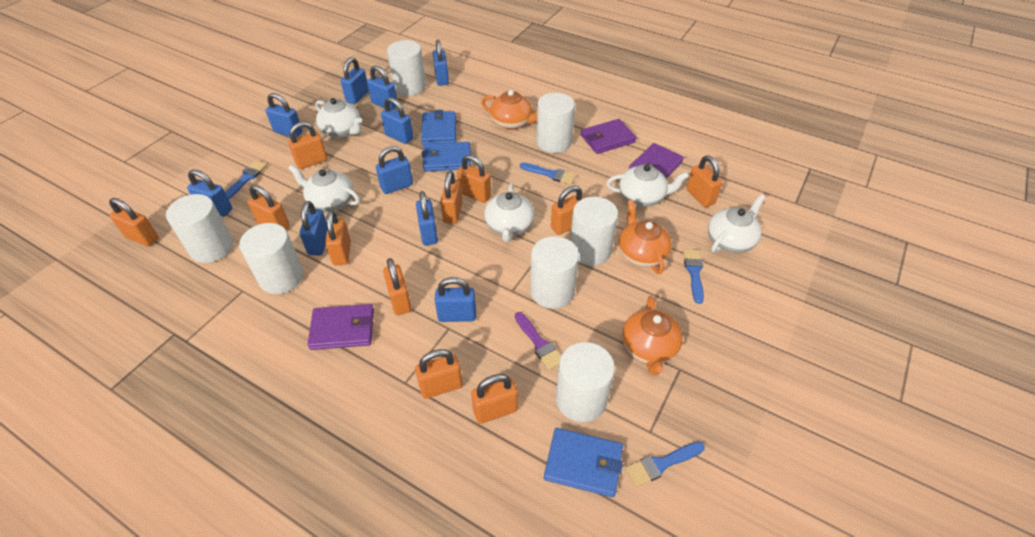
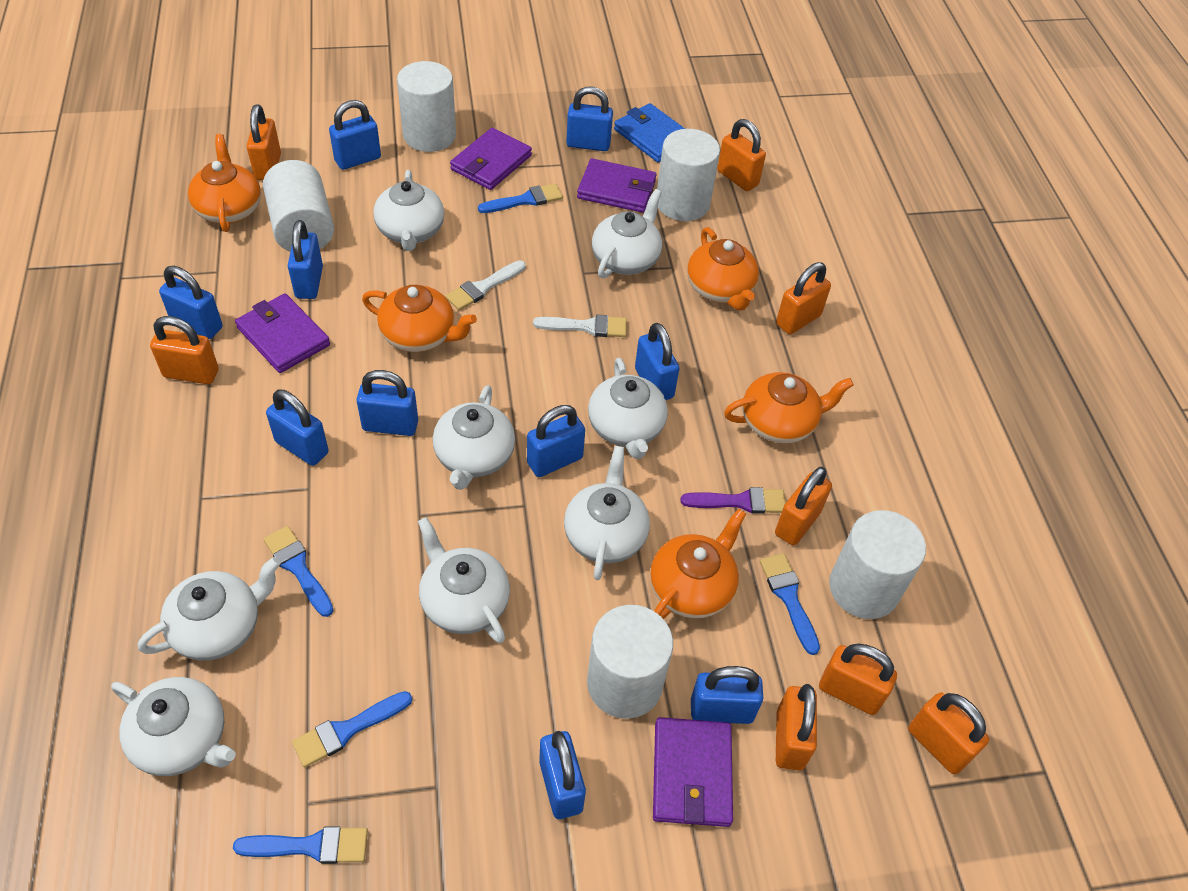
blue brush: 4 -> 5
blue wallet: 3 -> 1
orange padlock: 11 -> 8
orange teapot: 3 -> 5
purple wallet: 3 -> 4
white brush: 0 -> 2
white cylinder: 7 -> 5
white teapot: 5 -> 8

